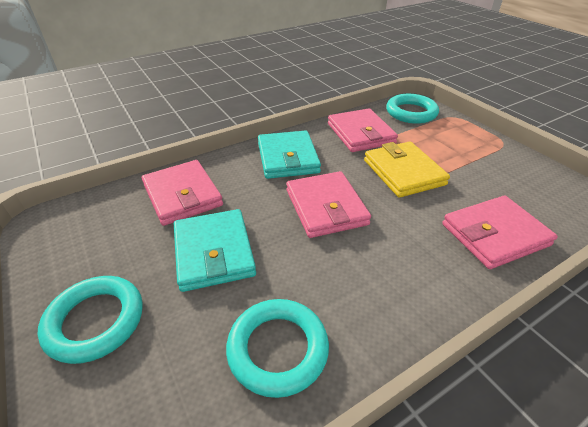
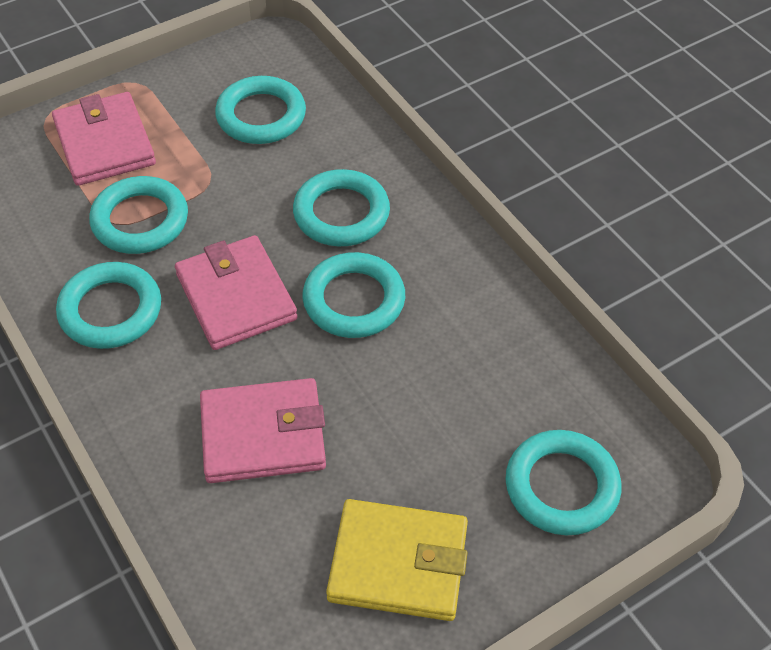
pink wallet: 4 -> 3
turquoise ring: 3 -> 6
turquoise wallet: 2 -> 0

